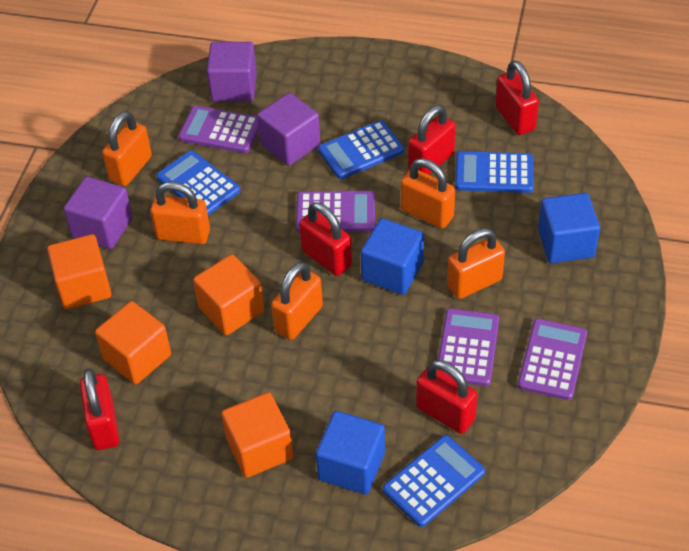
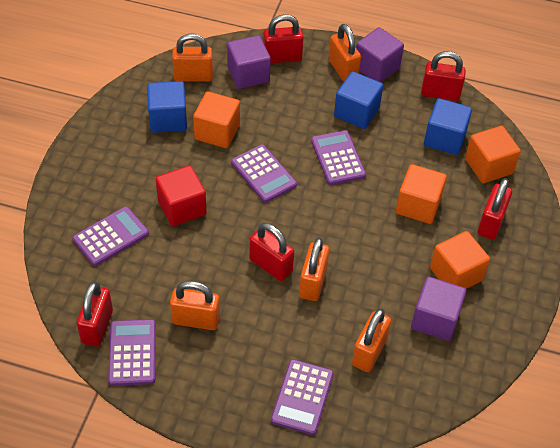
blue calculator: 4 -> 0
purple calculator: 4 -> 5
red cube: 0 -> 1

